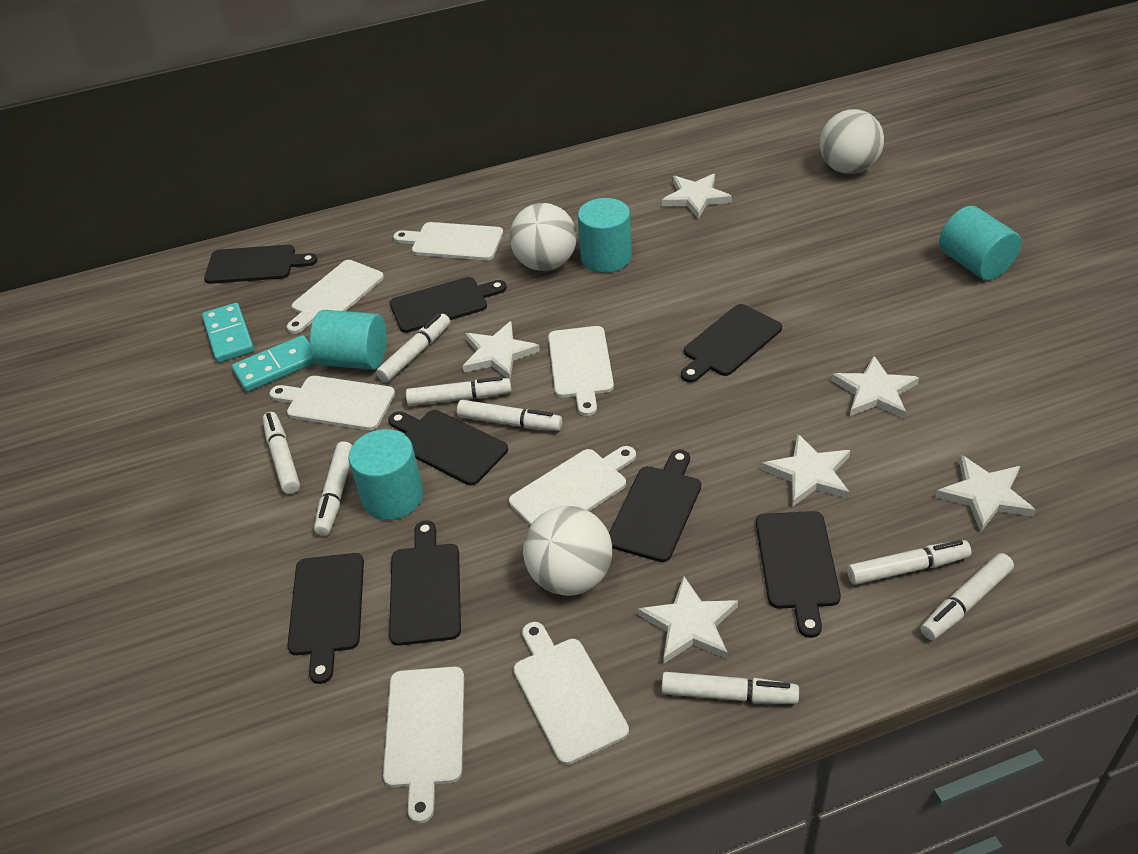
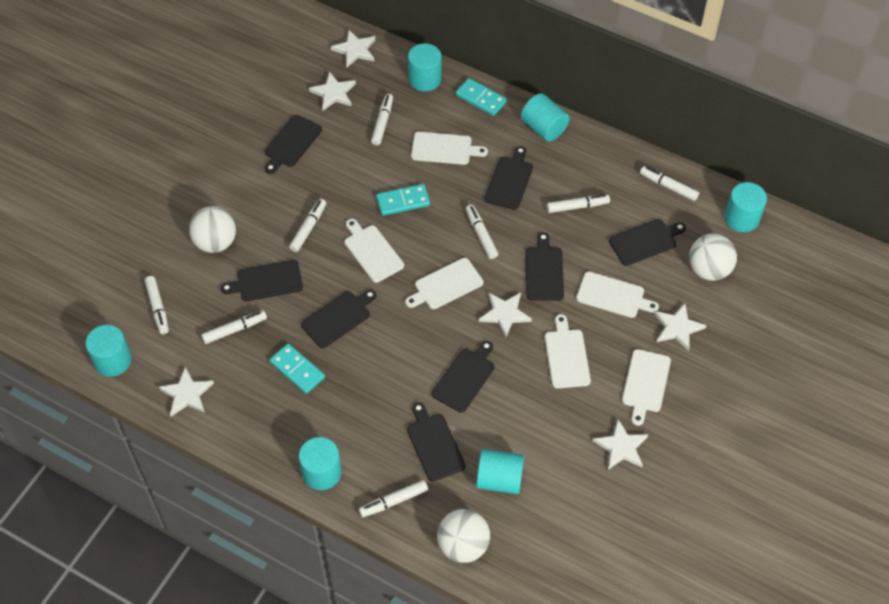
turquoise cylinder: 4 -> 6
turquoise domino: 2 -> 3
white cutting board: 7 -> 6

